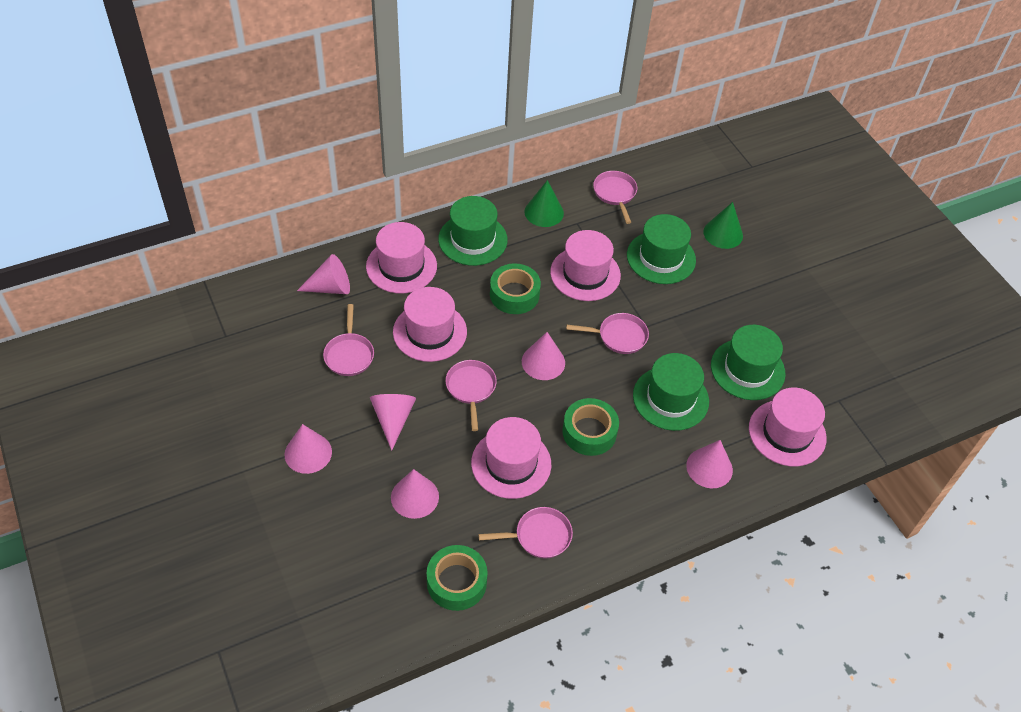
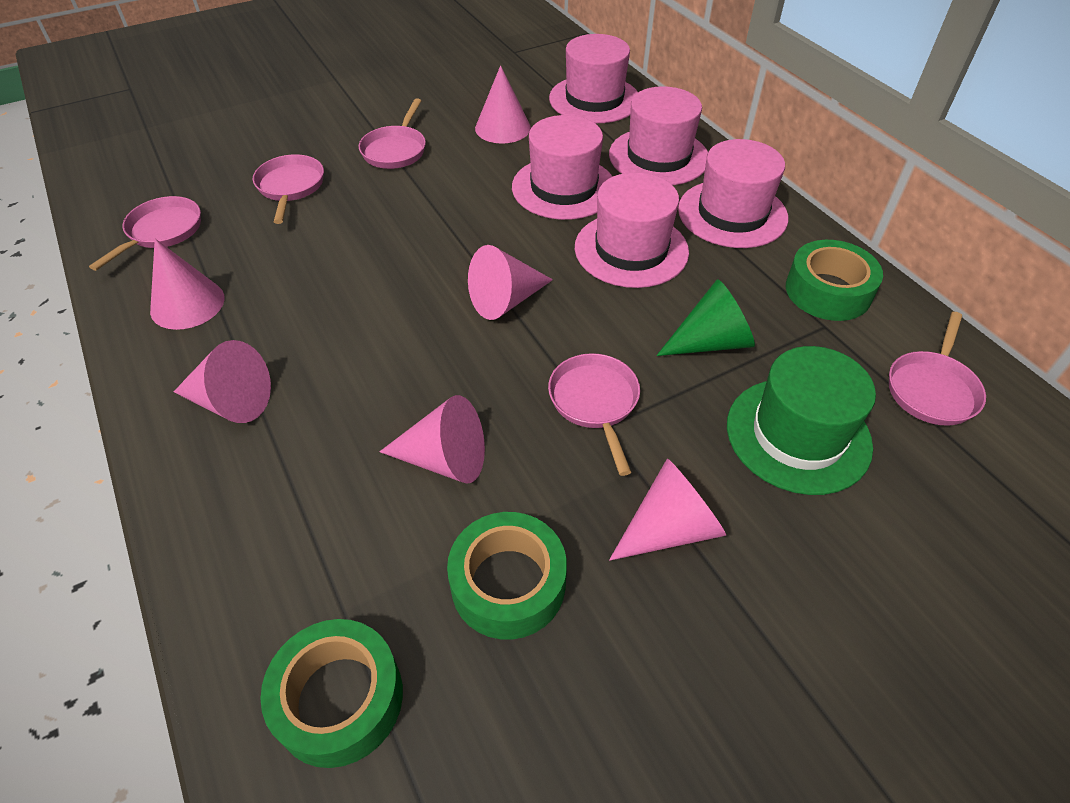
green cone: 2 -> 1
green hat: 4 -> 1

